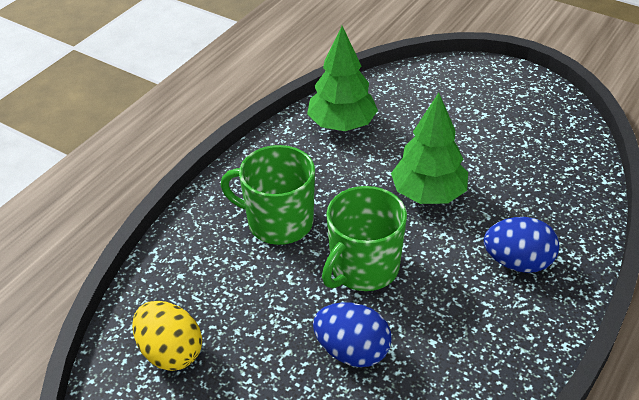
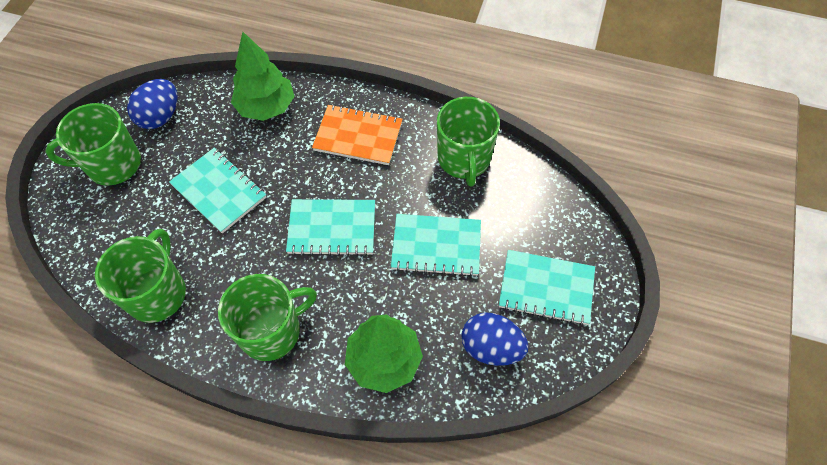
green mug: 2 -> 4
orange notebook: 0 -> 1
turquoise notebook: 0 -> 4
yellow egg: 1 -> 0

